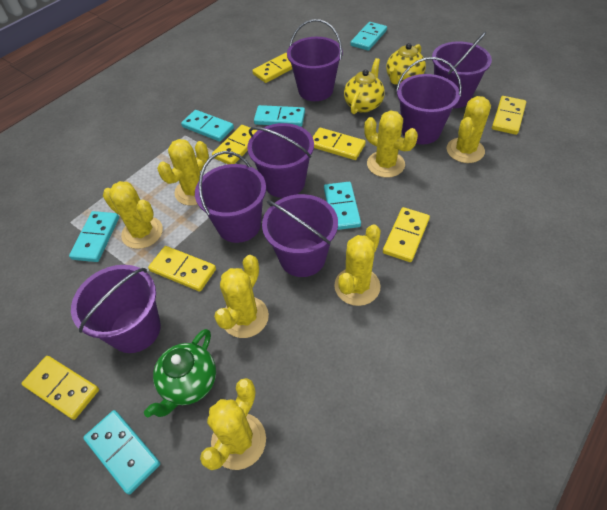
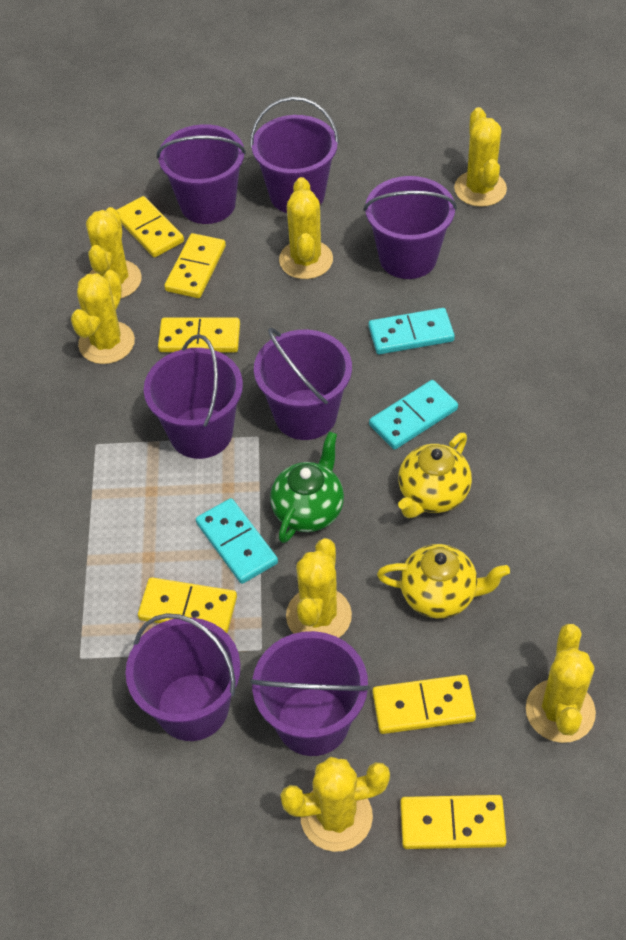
turquoise domino: 6 -> 3
yellow domino: 7 -> 6

